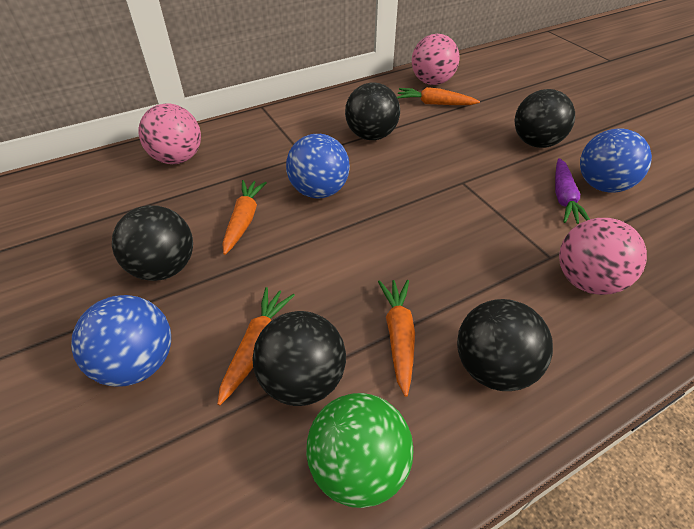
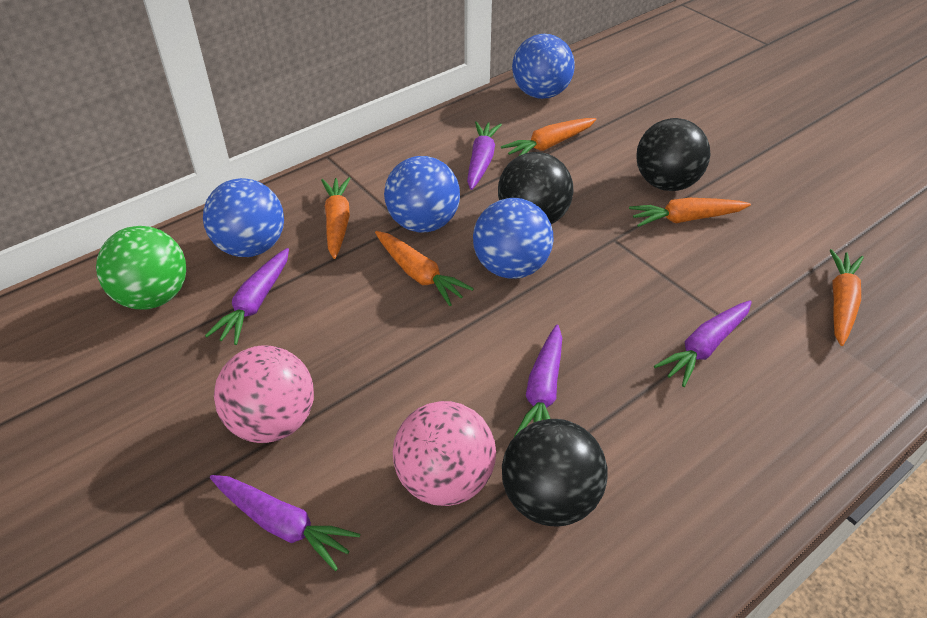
black ball: 5 -> 3
blue ball: 3 -> 4
orange carrot: 4 -> 5
pink ball: 3 -> 2
purple carrot: 1 -> 5

